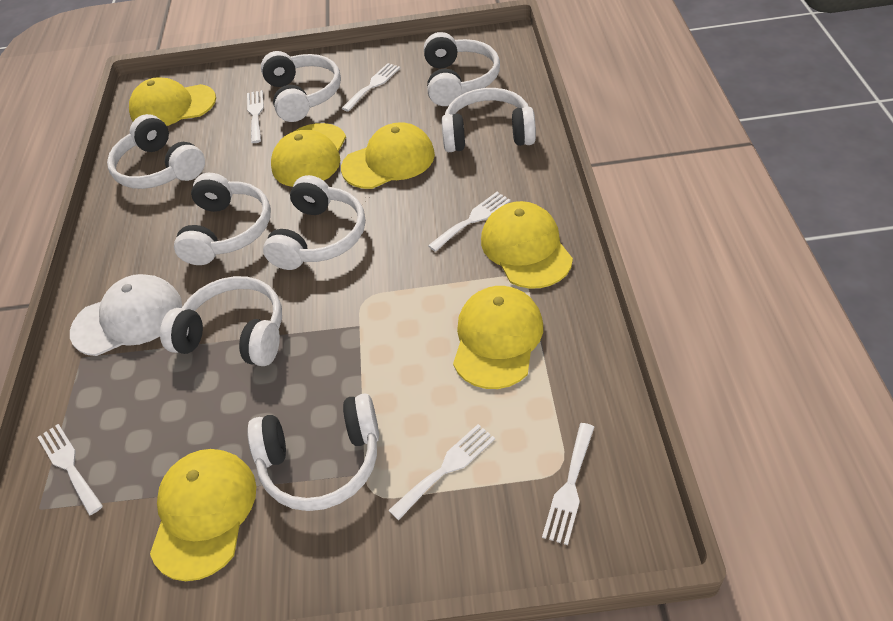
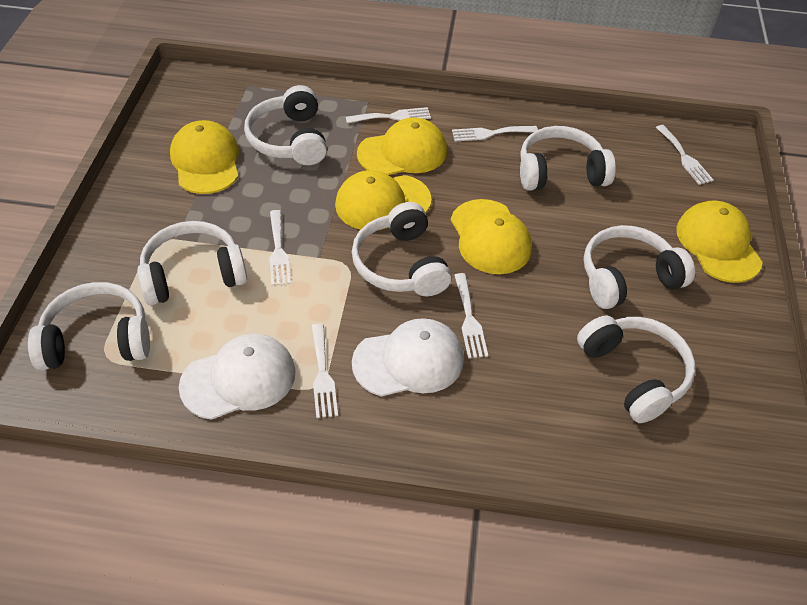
white cap: 1 -> 2
white headphones: 8 -> 7
yellow cap: 6 -> 5

